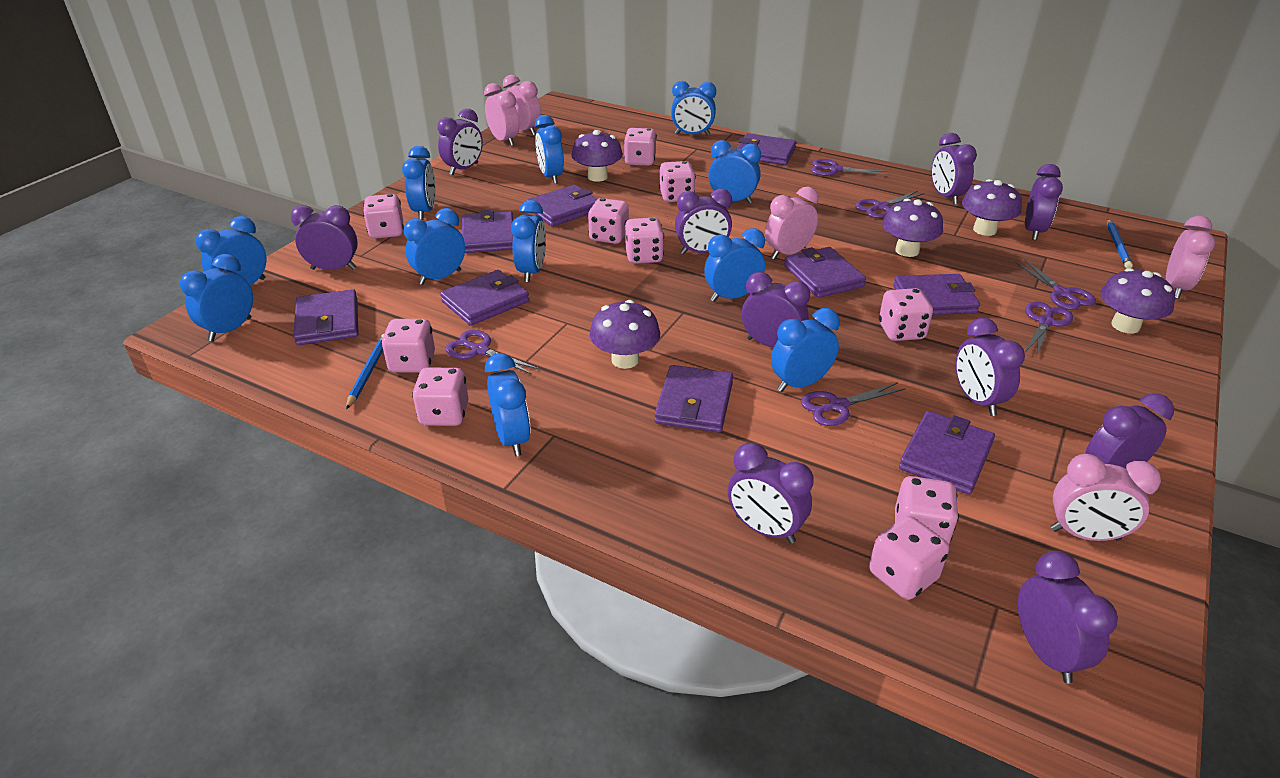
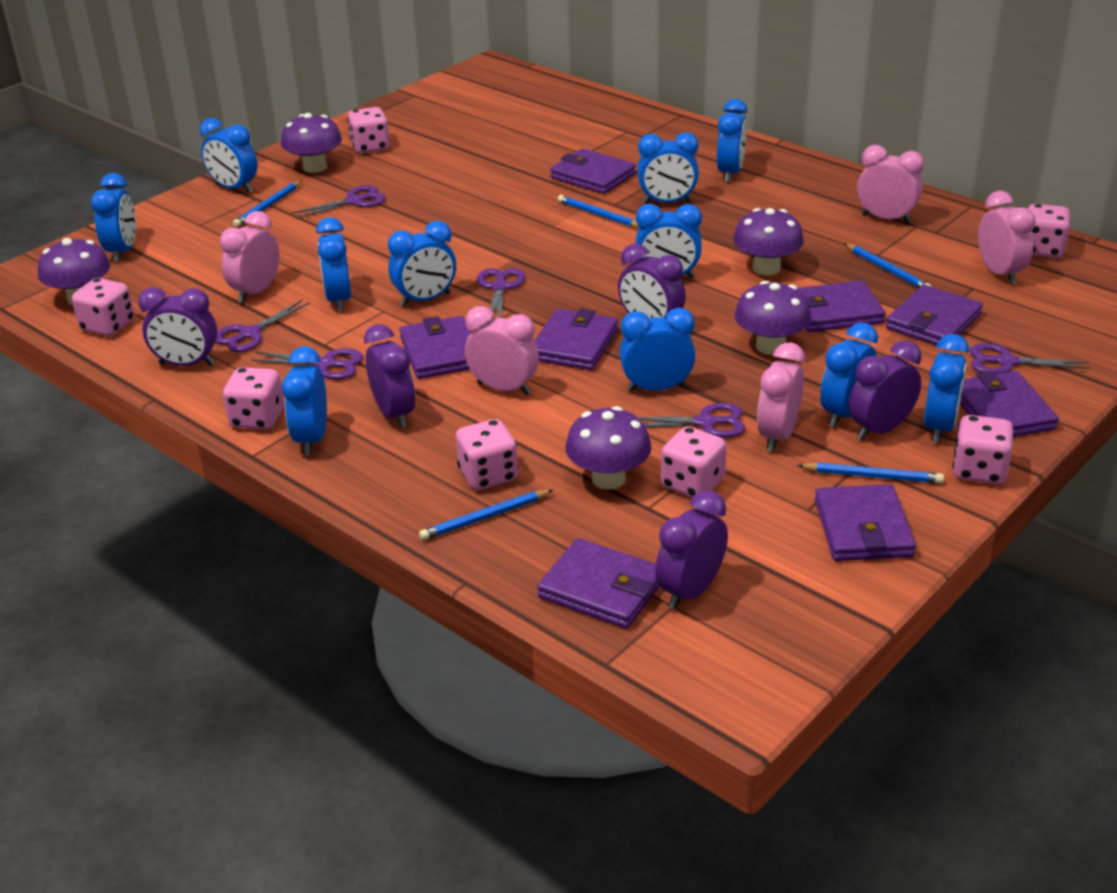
blue pencil: 2 -> 5
pink dice: 10 -> 7
purple clock: 10 -> 5
purple wallet: 9 -> 8

